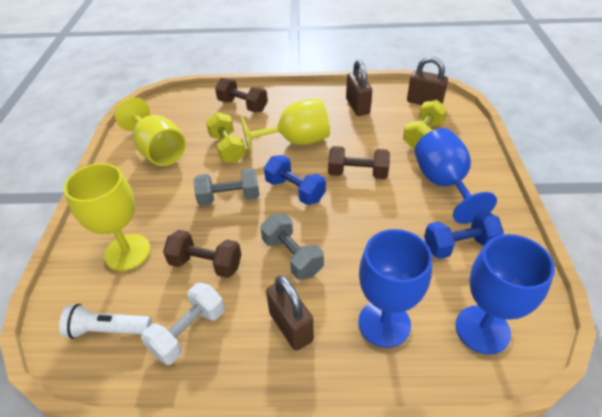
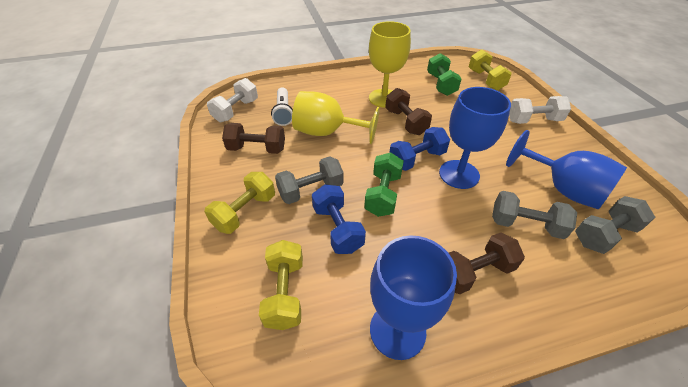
brown padlock: 3 -> 0
green dumbbell: 0 -> 2
grey dumbbell: 2 -> 3
white dumbbell: 1 -> 2
yellow dumbbell: 2 -> 3
yellow goblet: 3 -> 2

